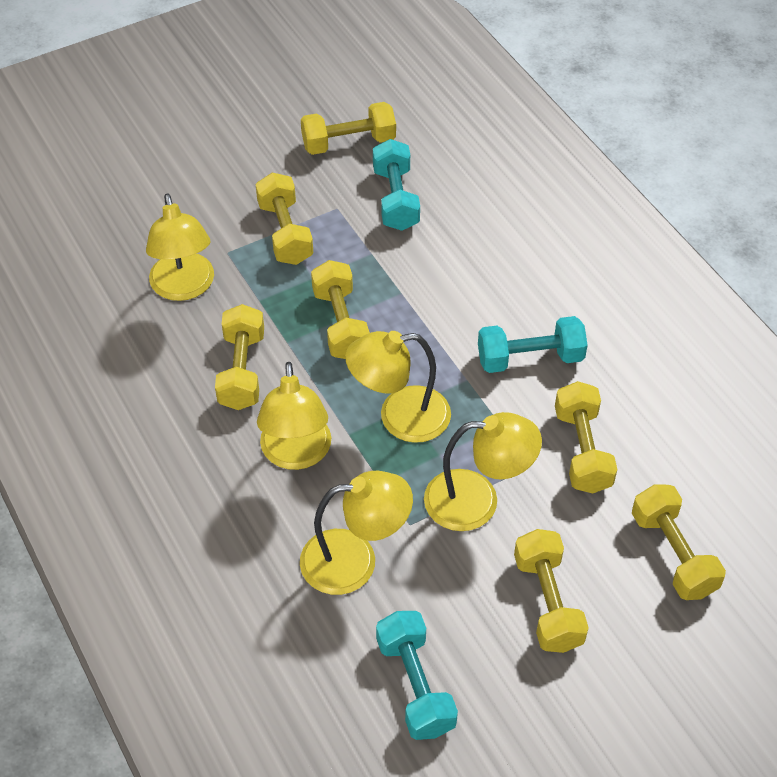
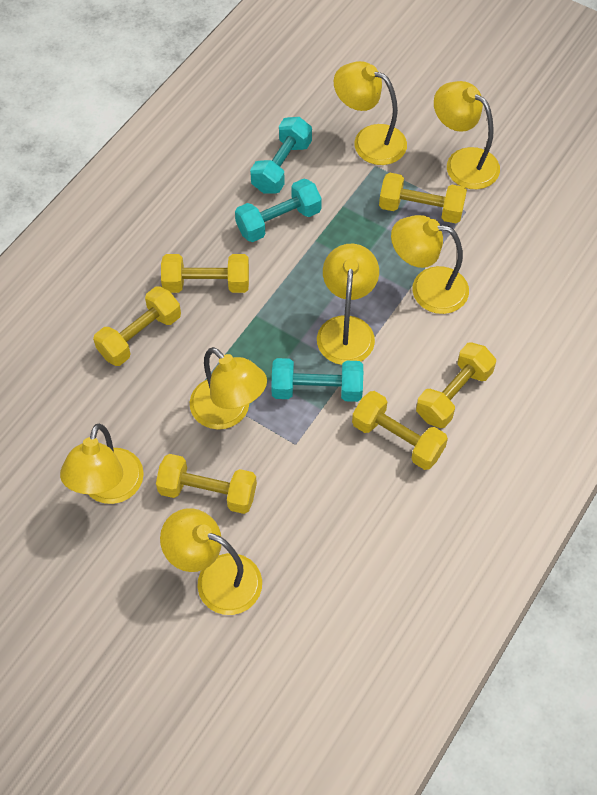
yellow dumbbell: 7 -> 6
yellow lamp: 5 -> 7

